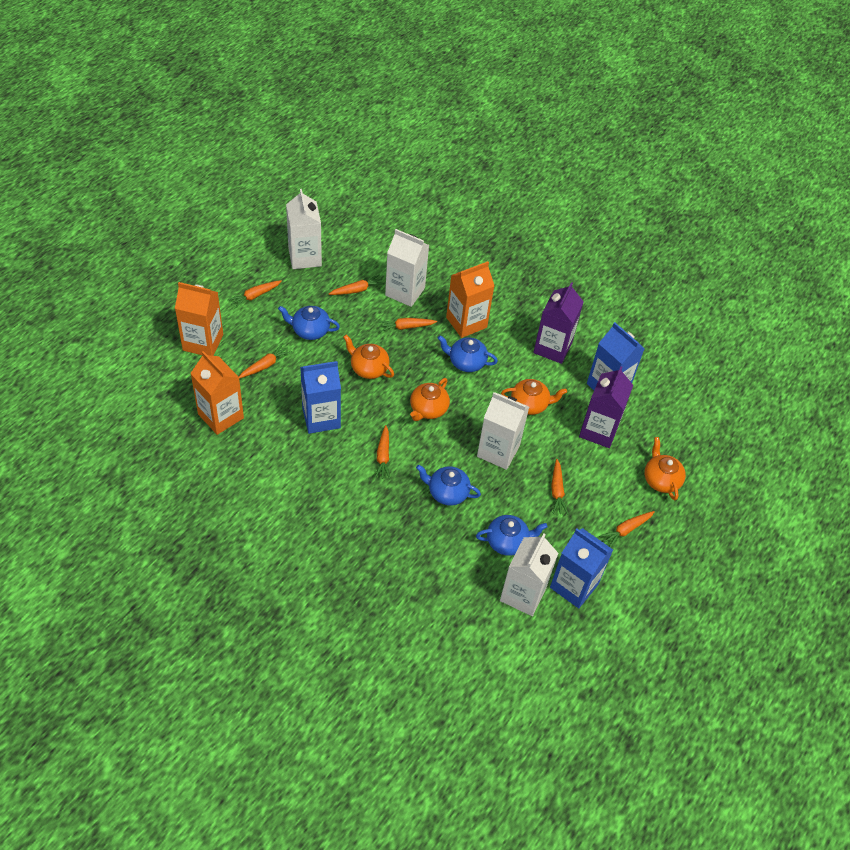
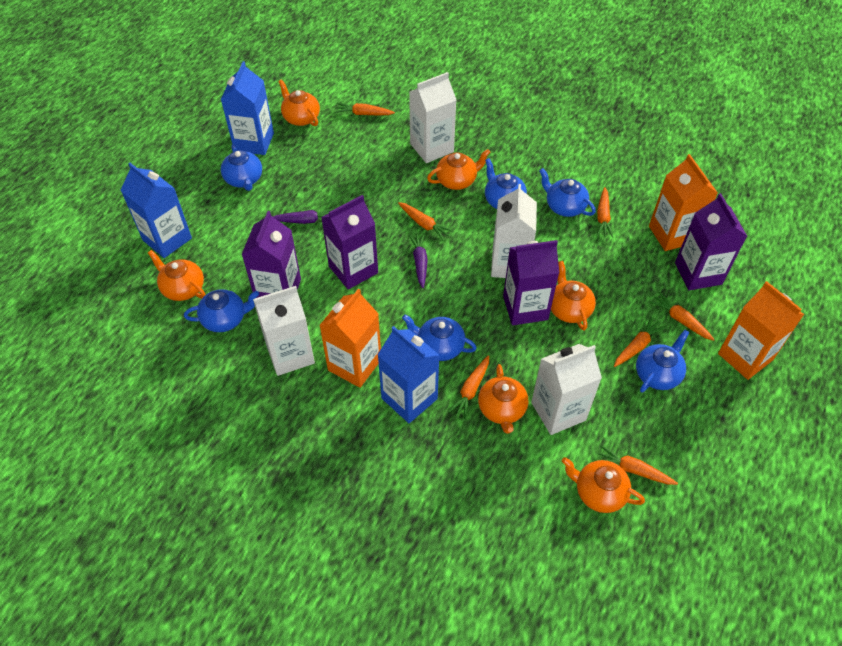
blue teapot: 4 -> 6
orange teapot: 4 -> 6
purple carrot: 0 -> 2
purple carton: 2 -> 4

